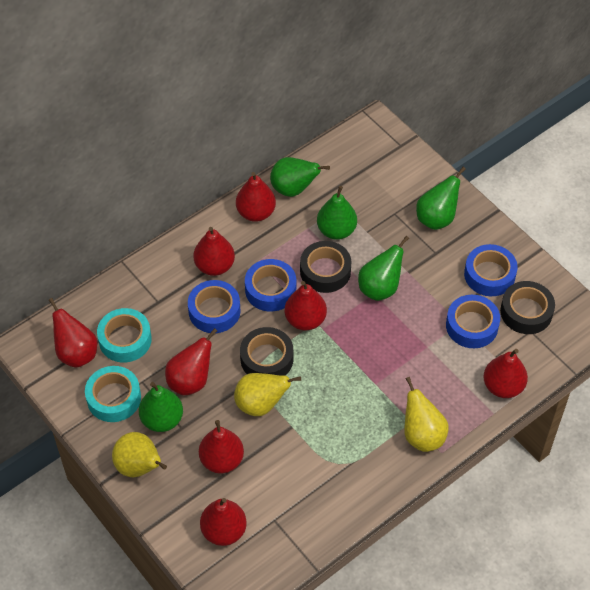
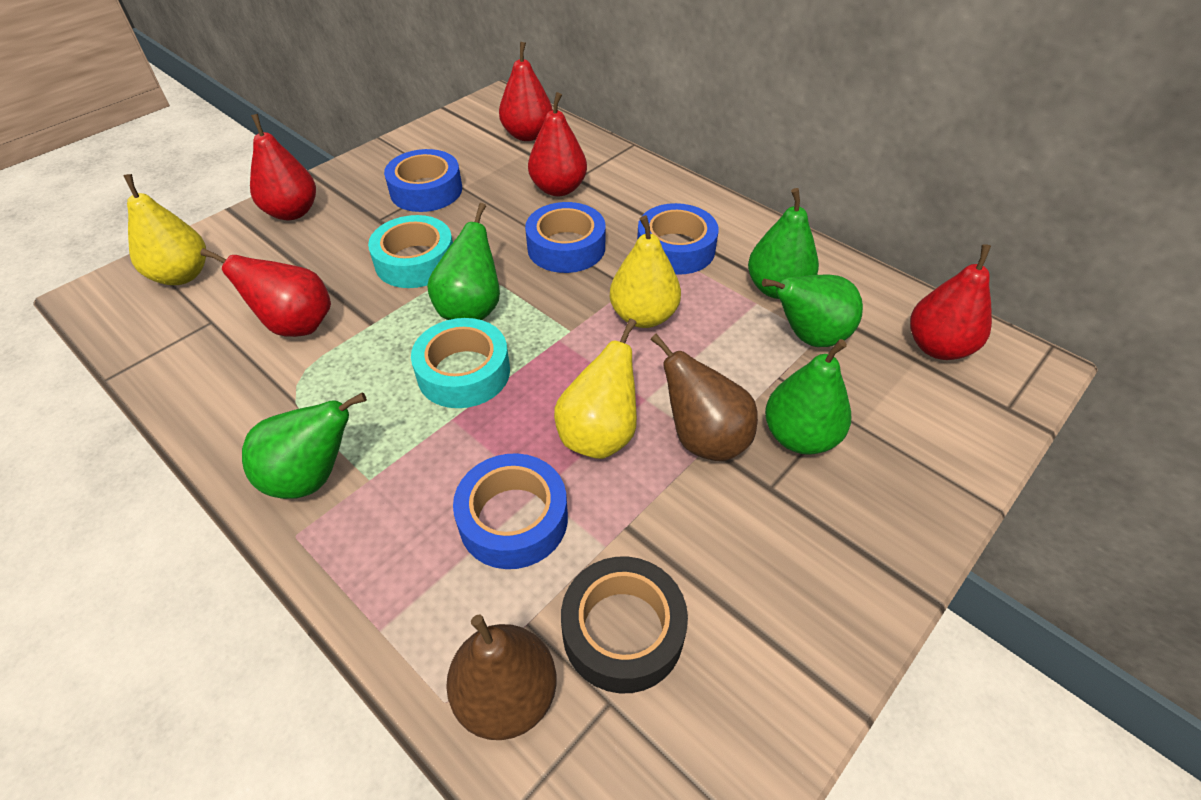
black tape: 3 -> 1
brown pear: 0 -> 2
red pear: 8 -> 5

